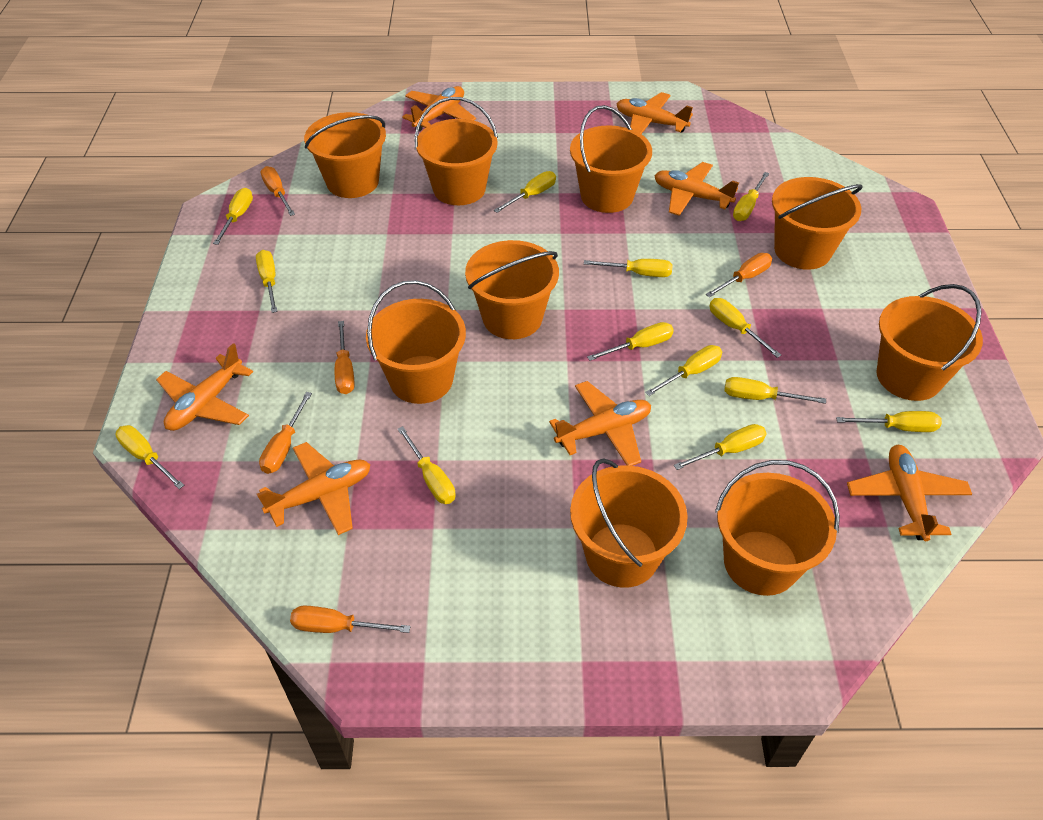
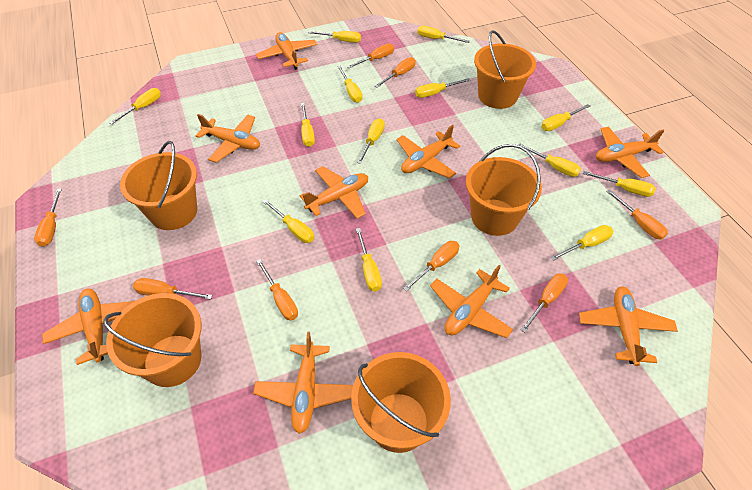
orange bucket: 9 -> 5
orange plane: 7 -> 9
orange screwdriver: 5 -> 8

